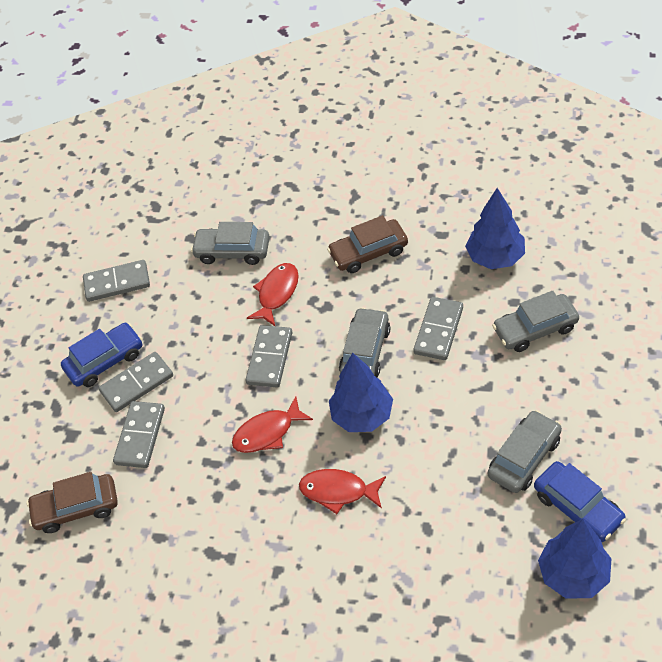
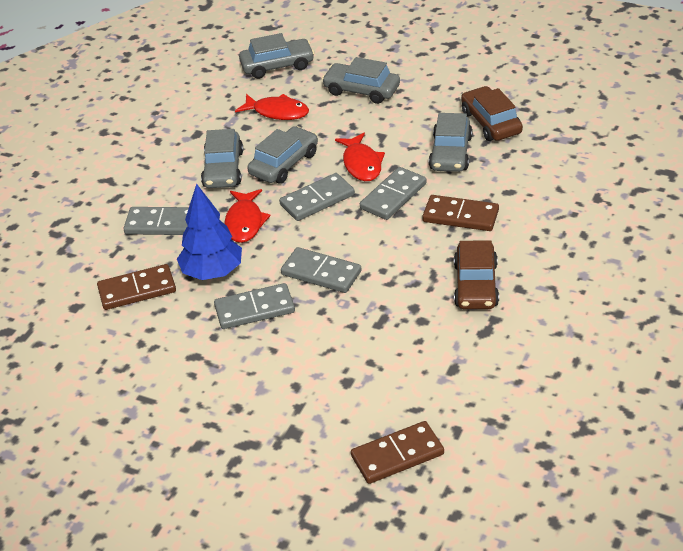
blue car: 2 -> 0
blue tree: 3 -> 1
brown domino: 0 -> 3
grey car: 4 -> 5

